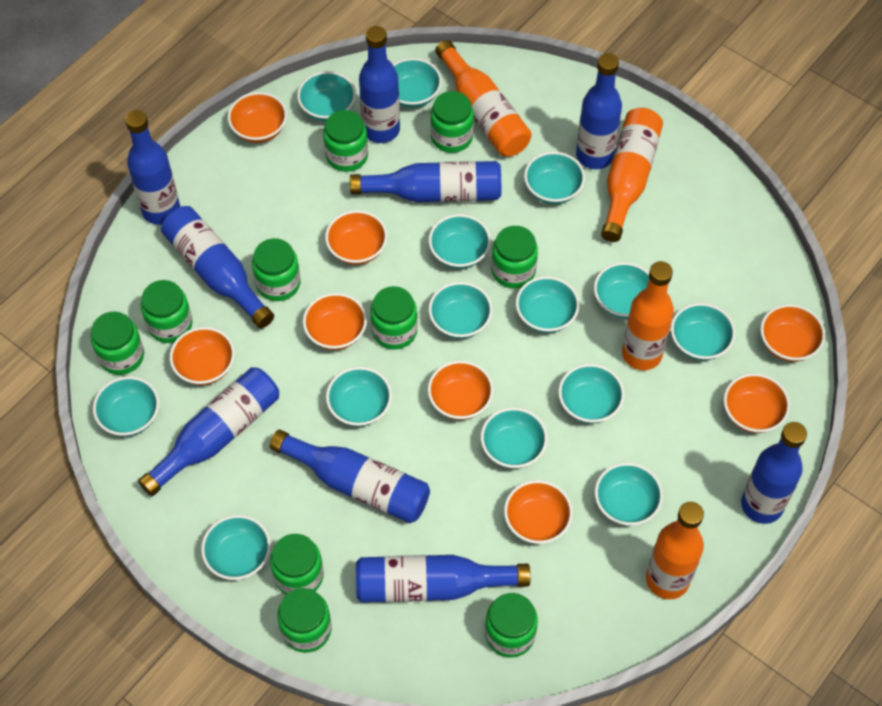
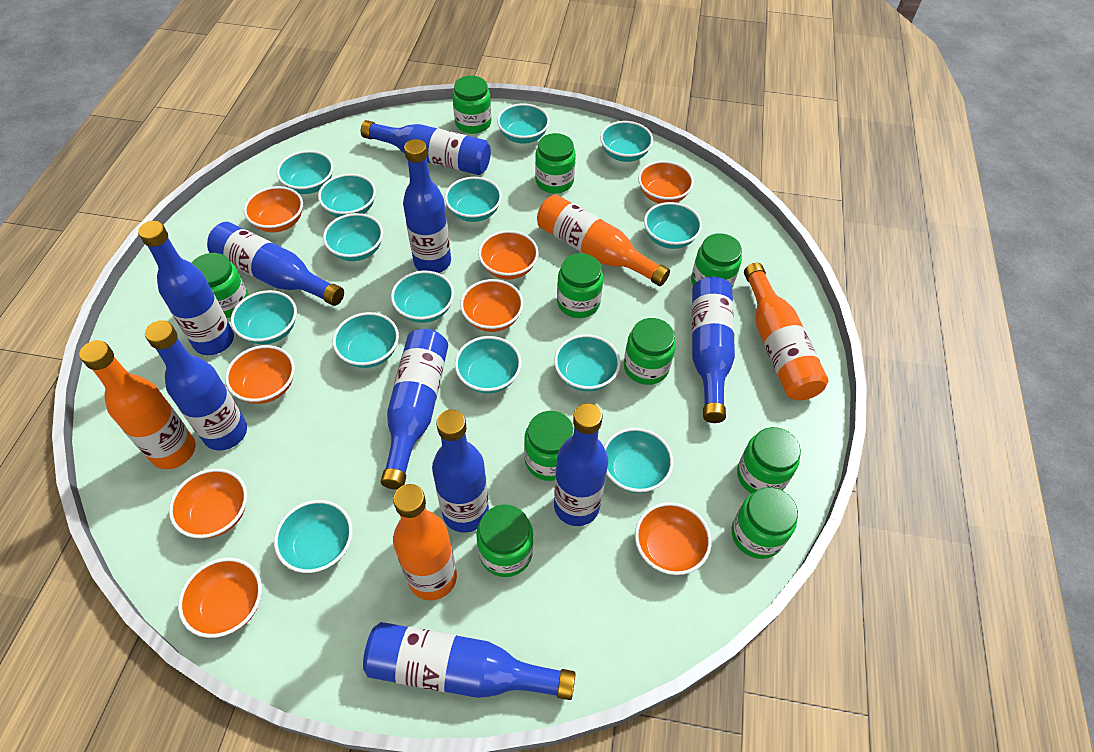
blue bottle: 9 -> 10

